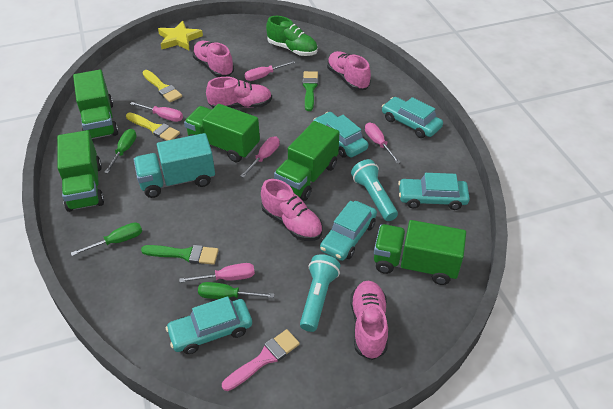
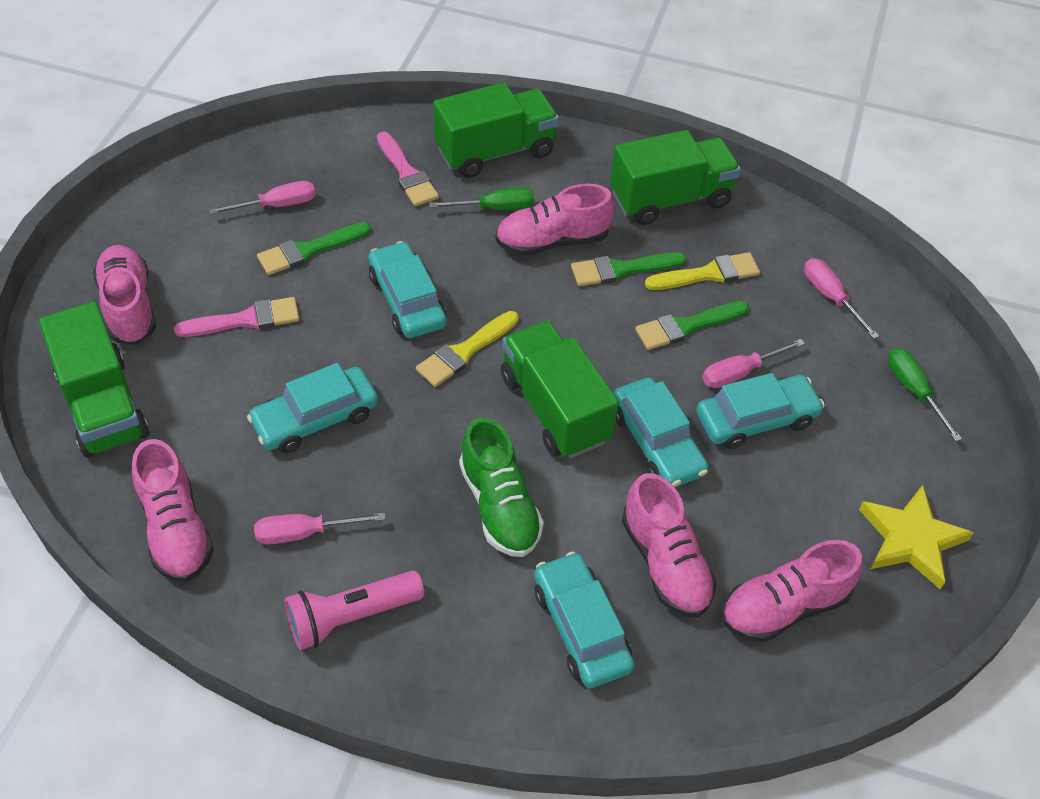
green brush: 2 -> 3
green screwdriver: 3 -> 2
green truck: 5 -> 4
pink brush: 1 -> 2
pink flashlight: 0 -> 1
pink screwdriver: 5 -> 4
turquoise flashlight: 2 -> 0
turquoise truck: 1 -> 0

